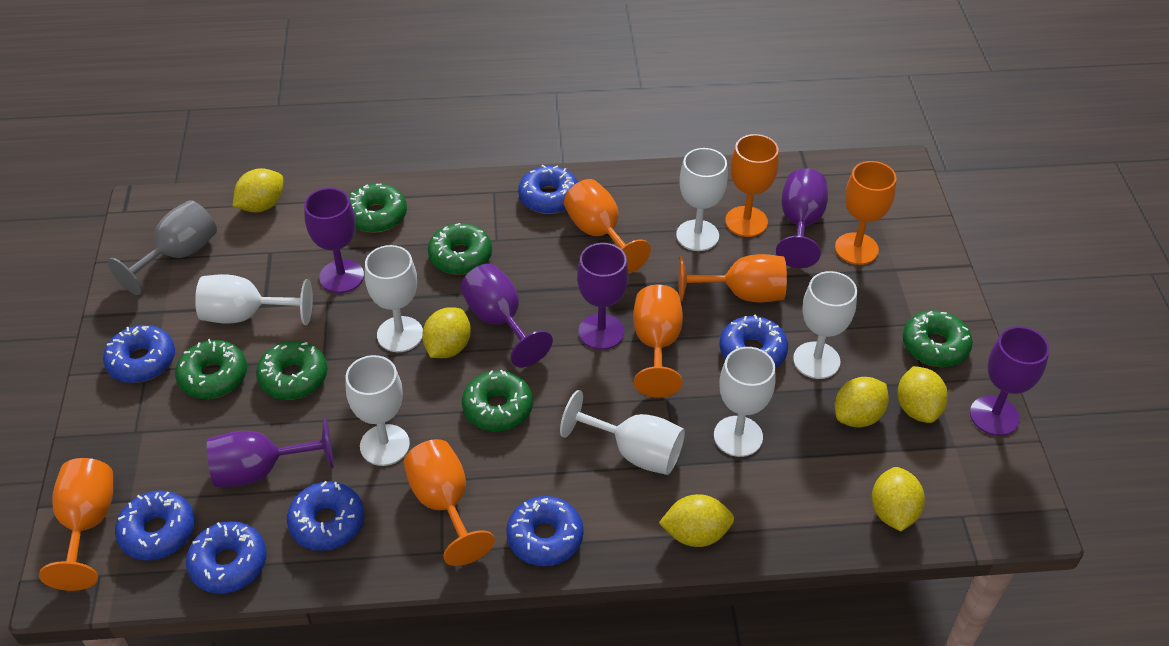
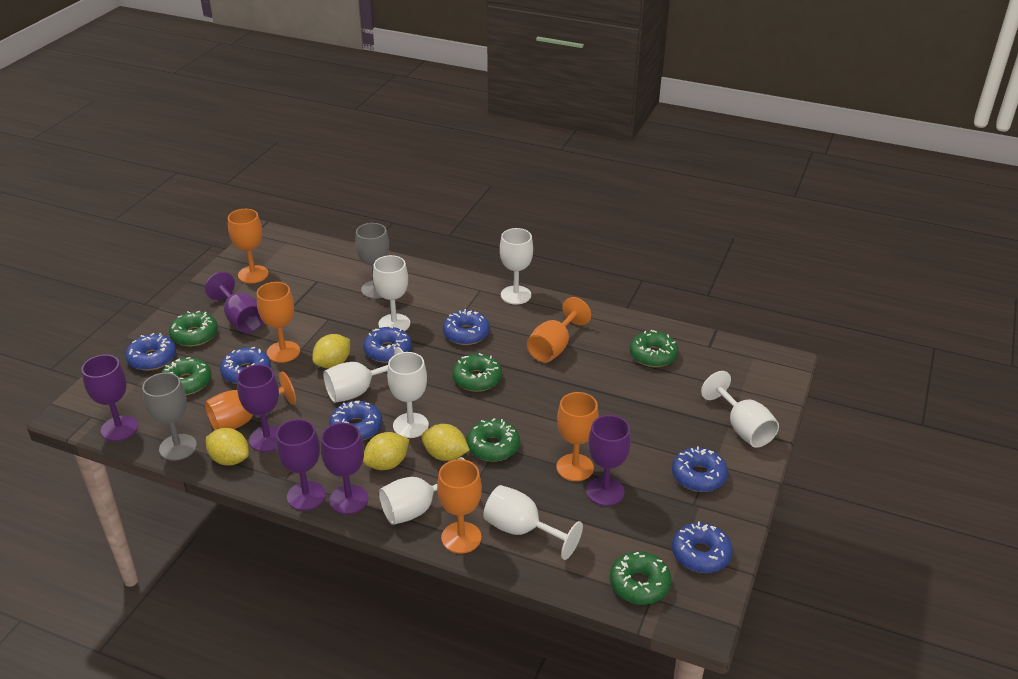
grey goblet: 1 -> 2
orange goblet: 7 -> 6
yellow lemon: 6 -> 4

